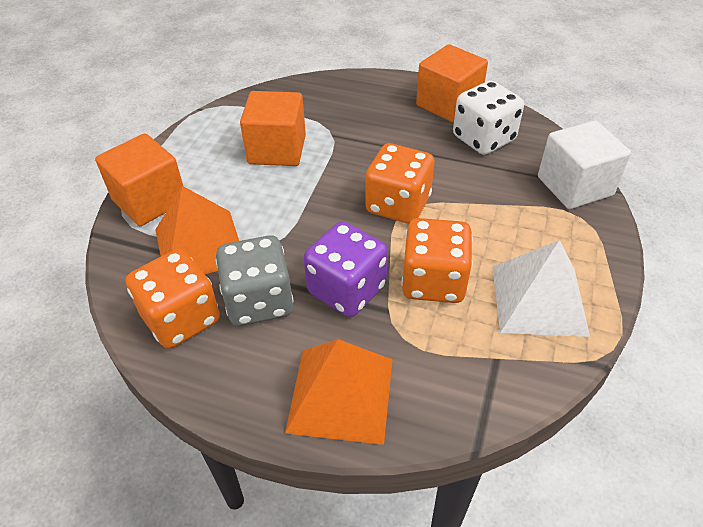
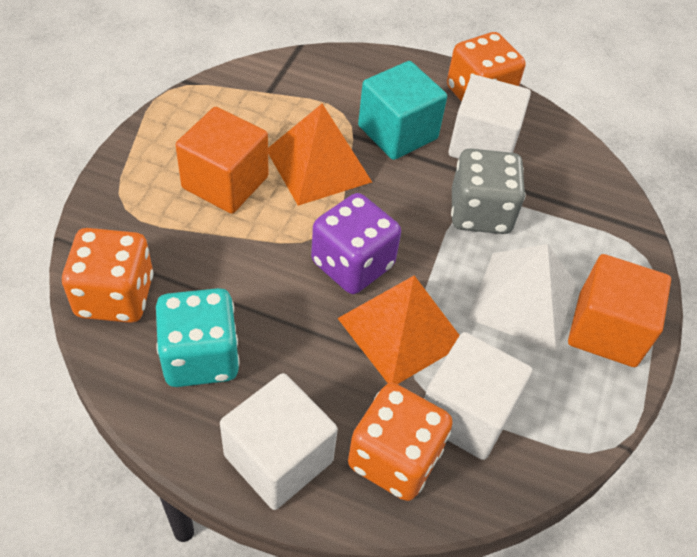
orange cube: 3 -> 2
turquoise cube: 0 -> 1
turquoise dice: 0 -> 1
white cube: 1 -> 3
white dice: 1 -> 0

